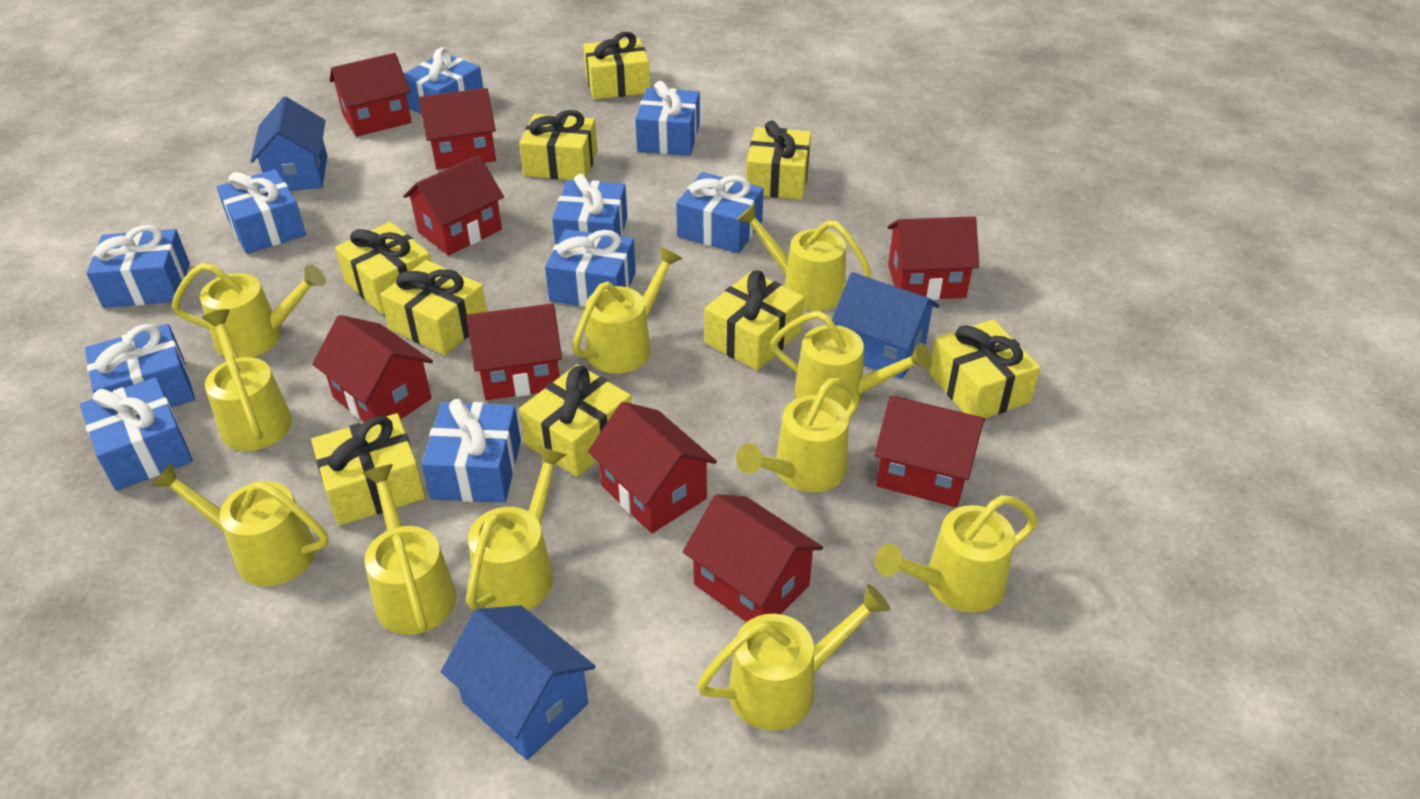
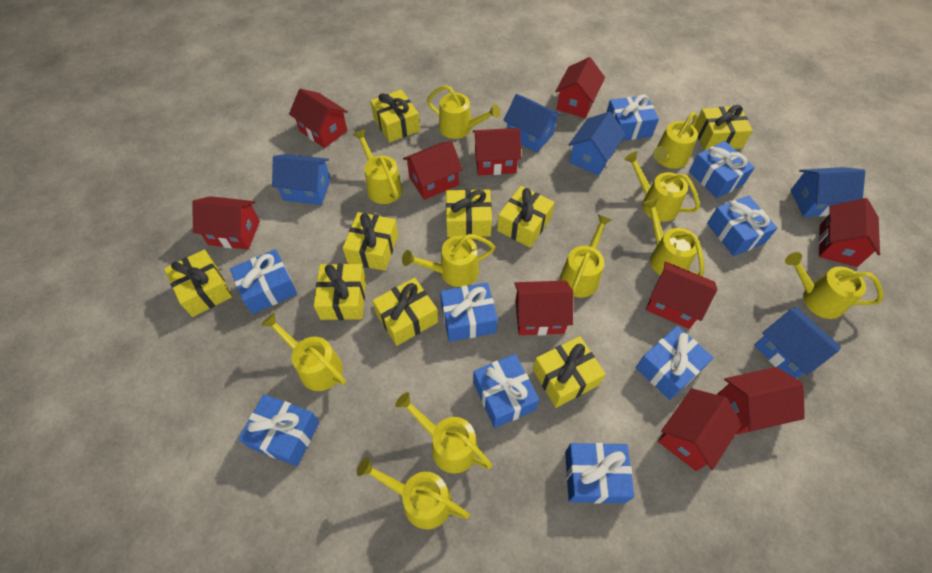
blue gift: 10 -> 9
blue house: 3 -> 5
red house: 9 -> 10

